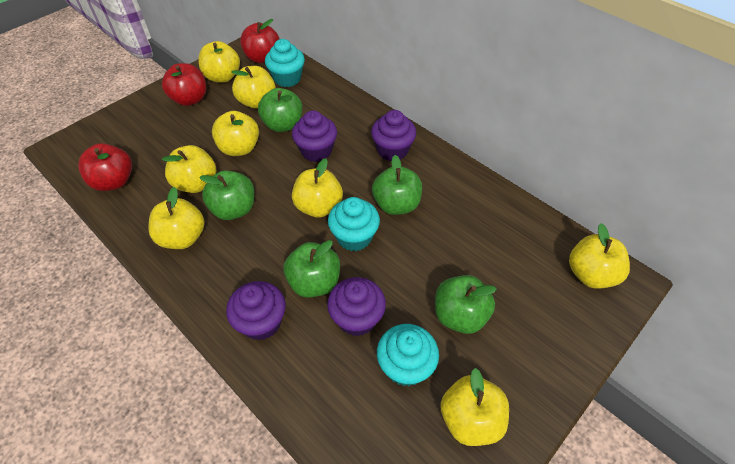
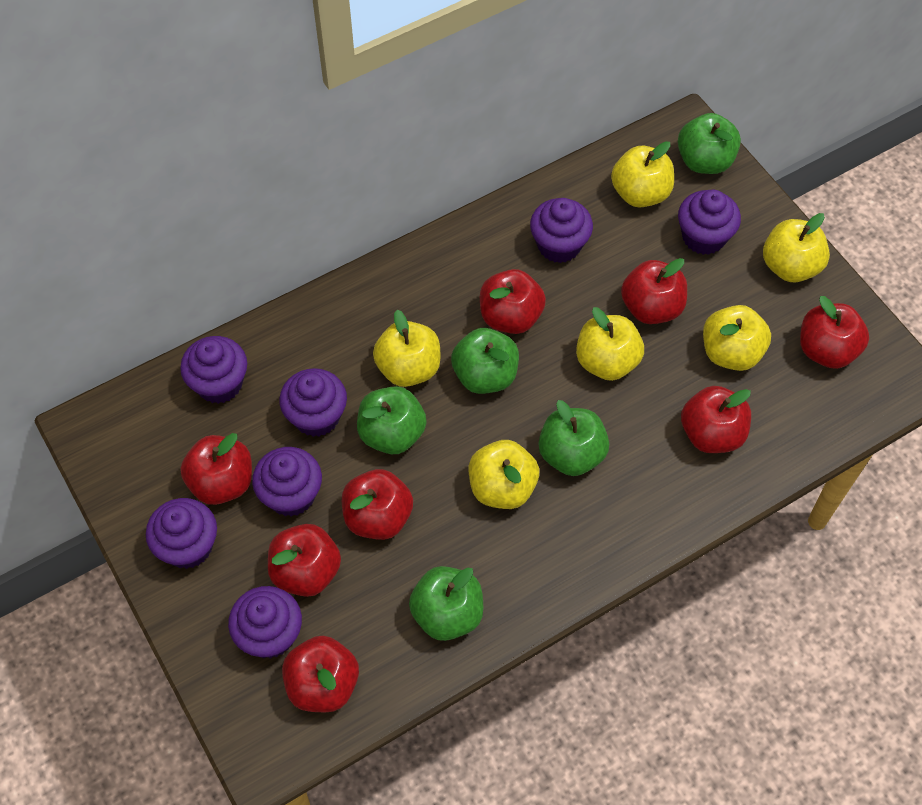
purple cupcake: 4 -> 7
red apple: 3 -> 8
turquoise cupcake: 3 -> 0
yellow apple: 8 -> 6

